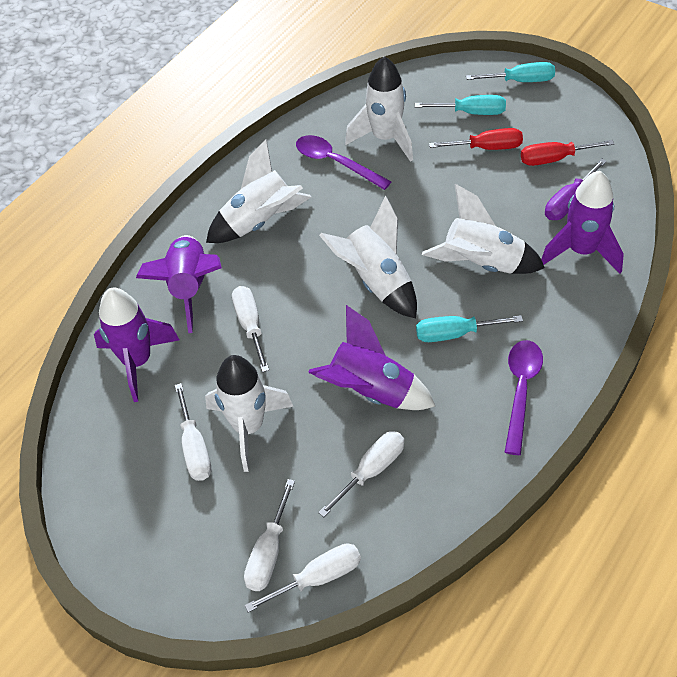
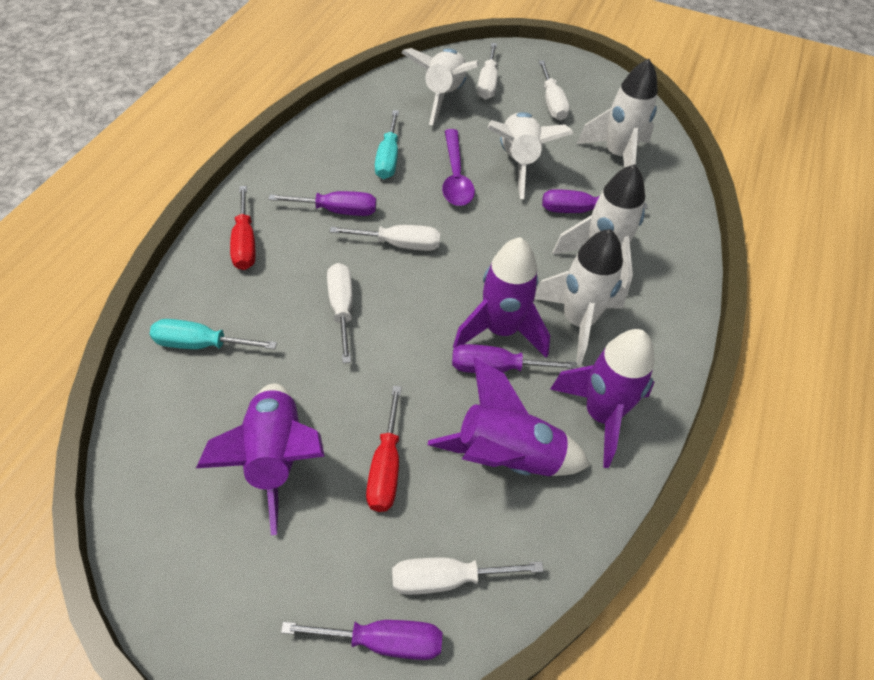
purple screwdriver: 1 -> 4
purple spoon: 2 -> 1
turquoise screwdriver: 3 -> 2

